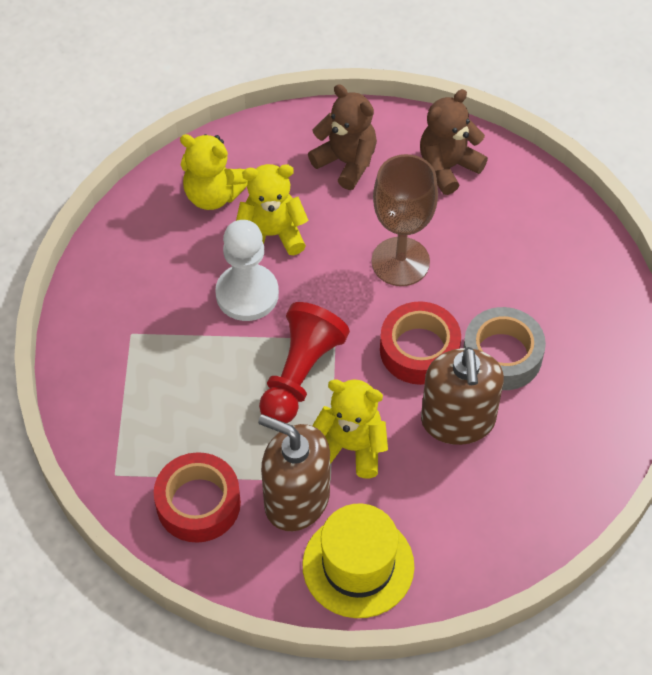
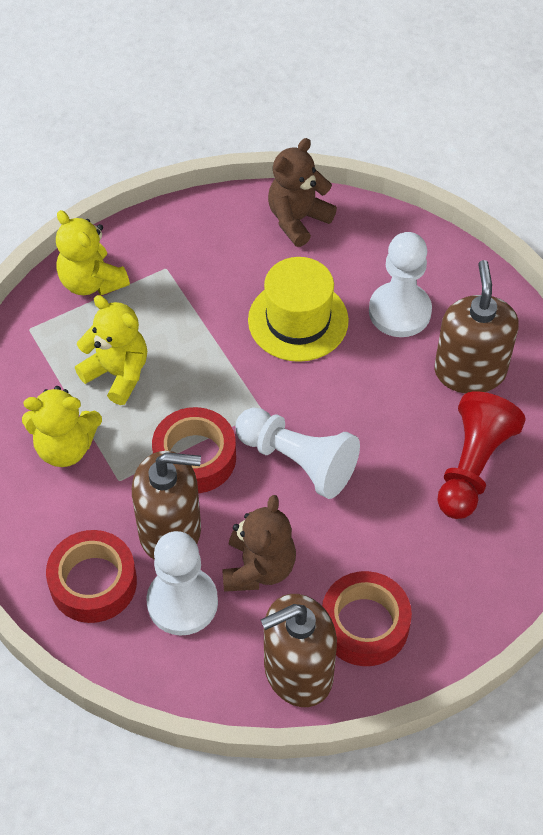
brown goblet: 1 -> 0
brown soap dispenser: 2 -> 3
grey tape: 1 -> 0
red tape: 2 -> 3
white pawn: 1 -> 3

